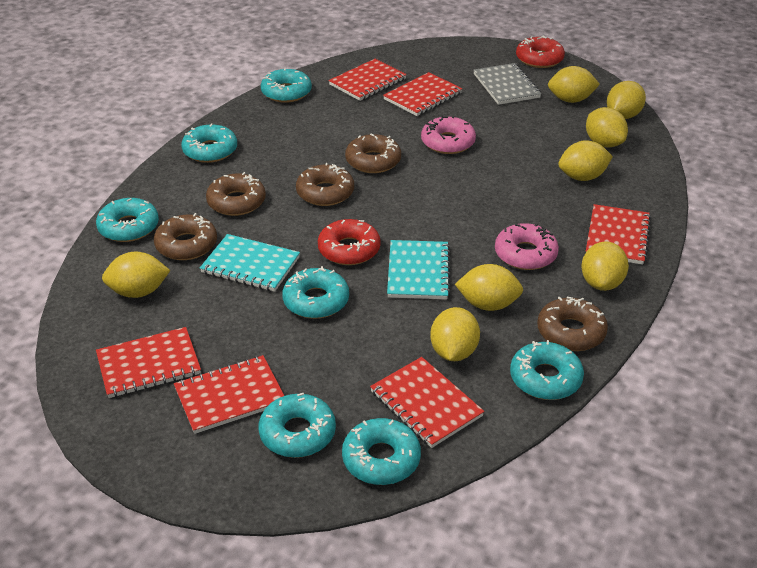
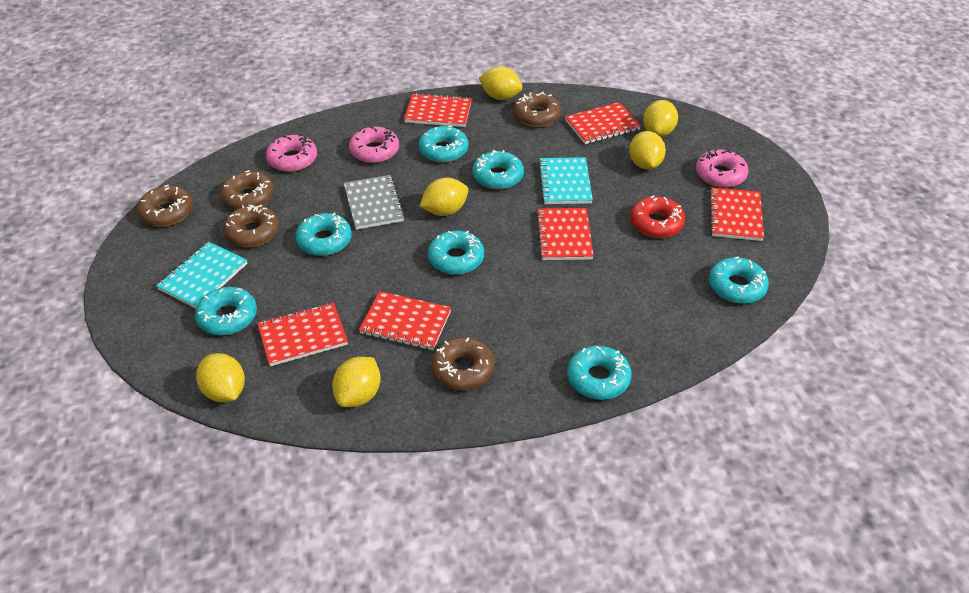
pink donut: 2 -> 3
red donut: 2 -> 1
yellow lemon: 8 -> 6

